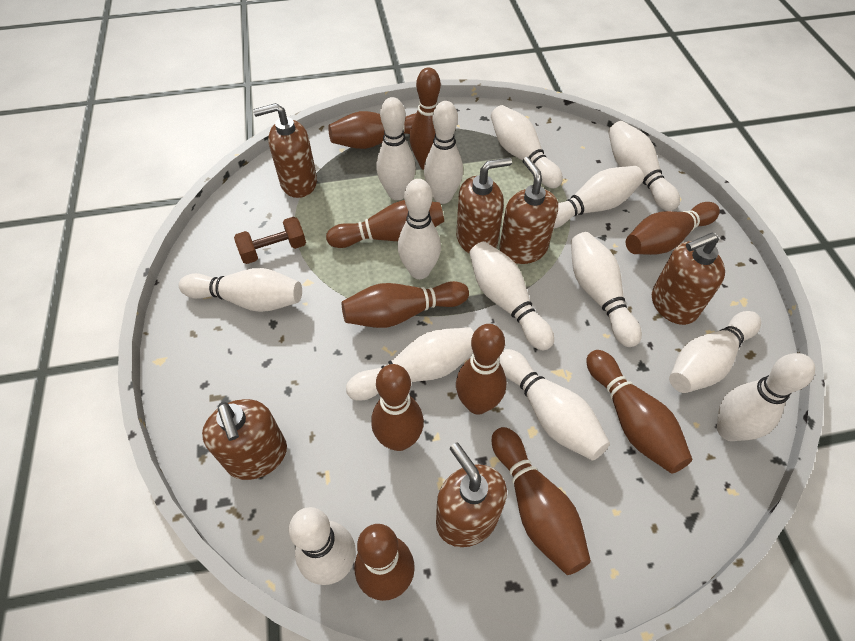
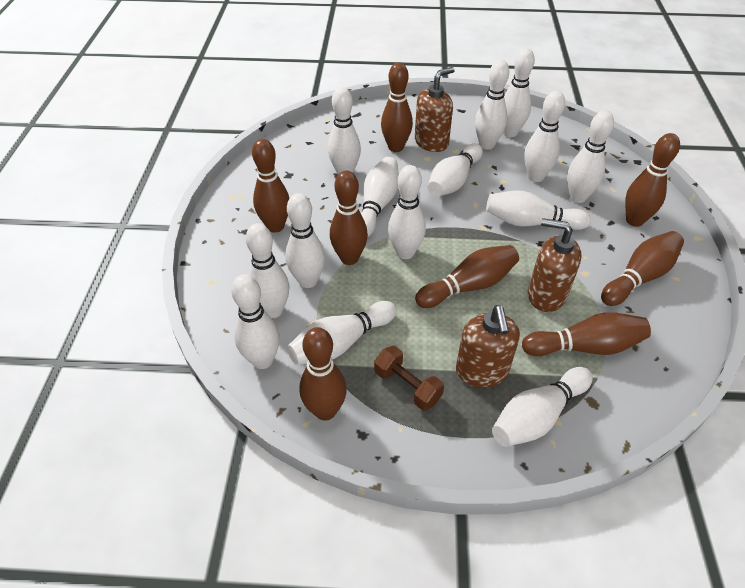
brown bowling pin: 10 -> 8
brown soap dispenser: 6 -> 3

